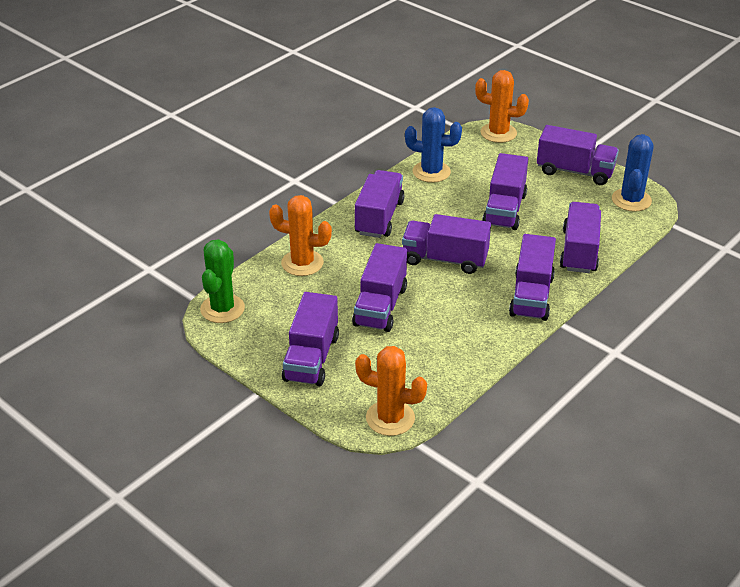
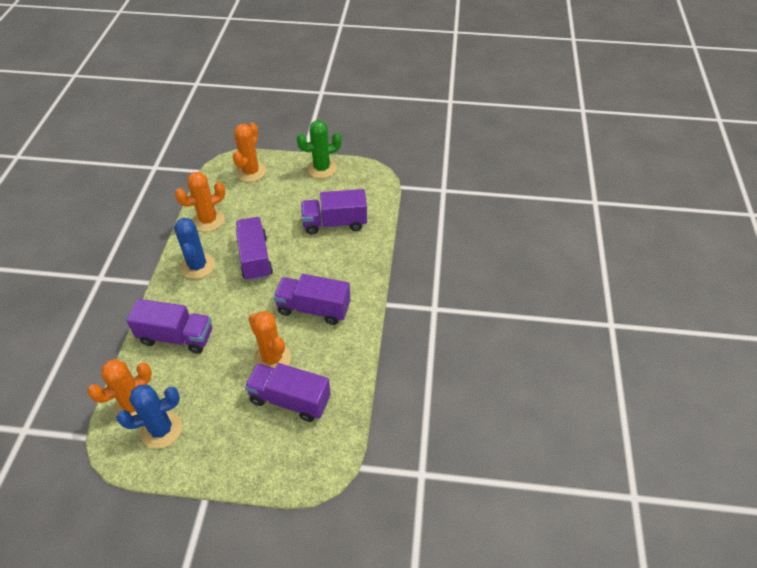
orange cactus: 3 -> 4
purple truck: 8 -> 5

